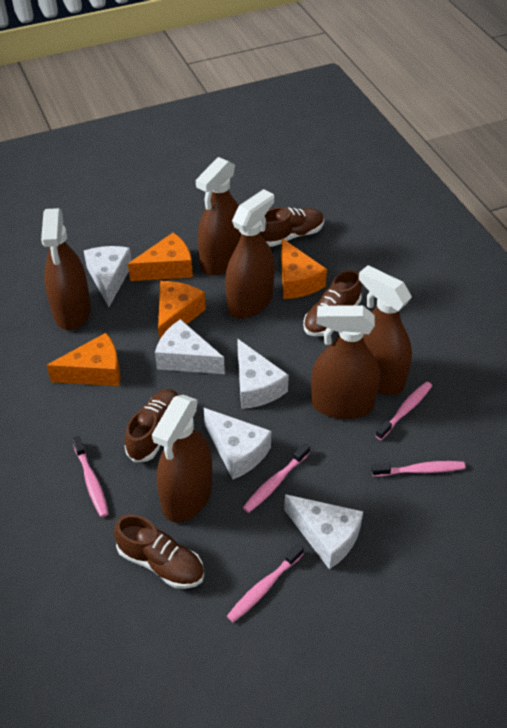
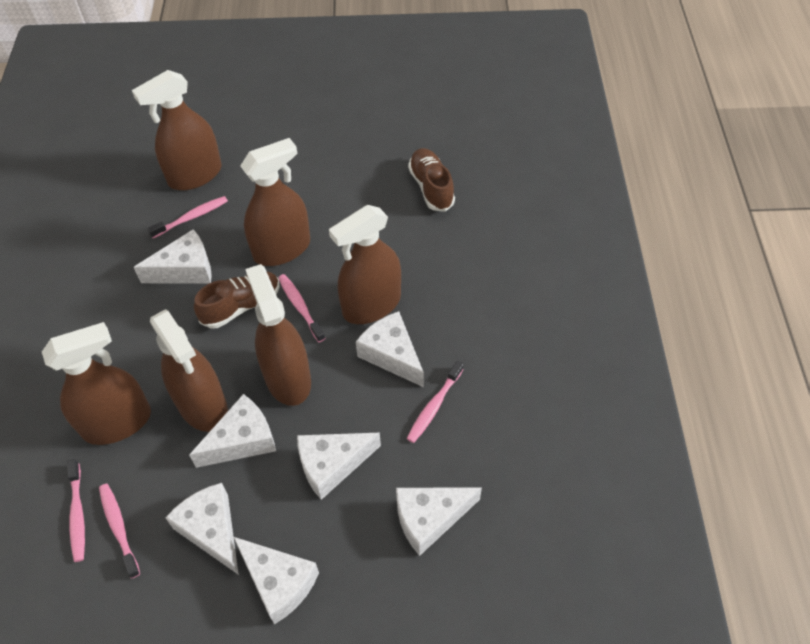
brown shoe: 4 -> 2
orange cheese: 4 -> 0
white cheese: 5 -> 7

